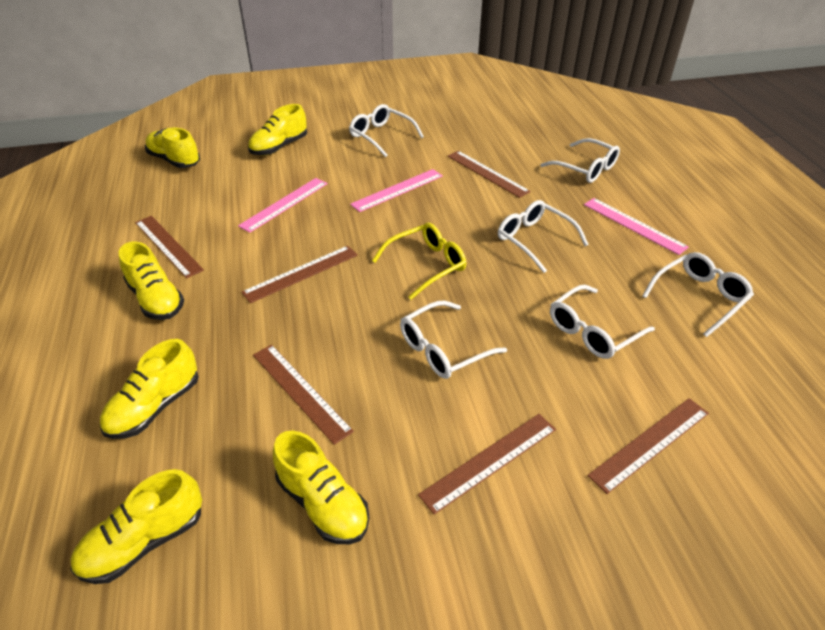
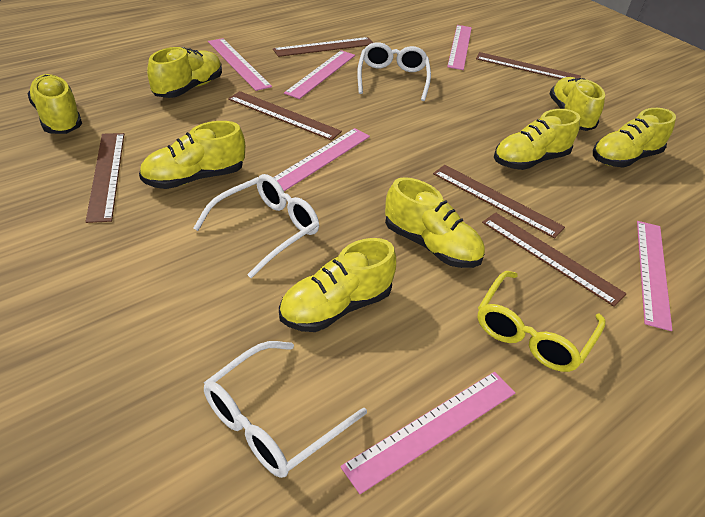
pink ruler: 3 -> 6
white glasses: 6 -> 3
yellow shoe: 6 -> 8

